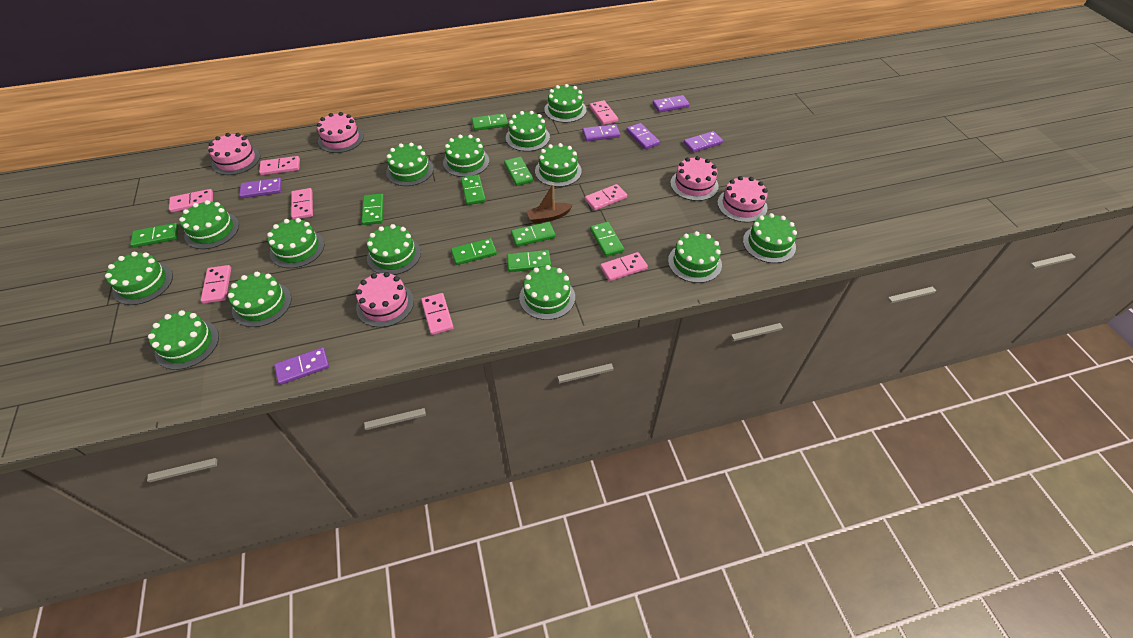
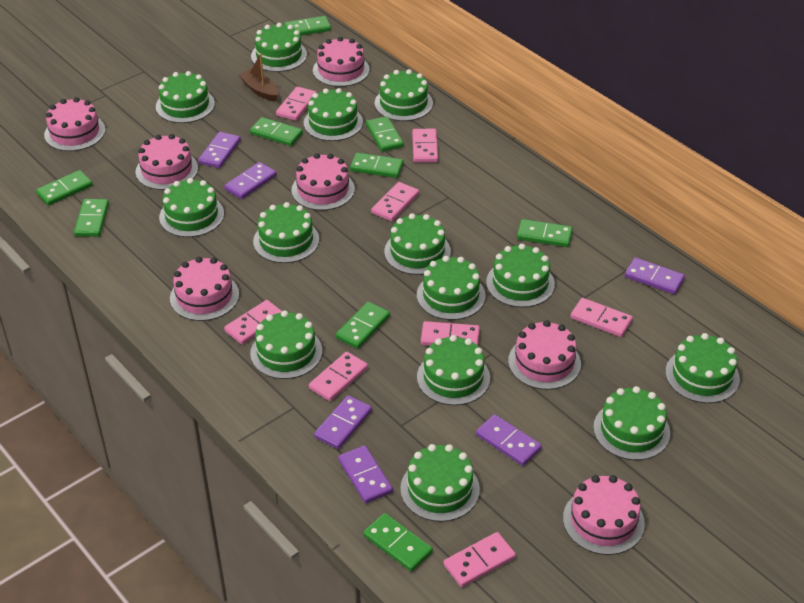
pink cake: 5 -> 7

